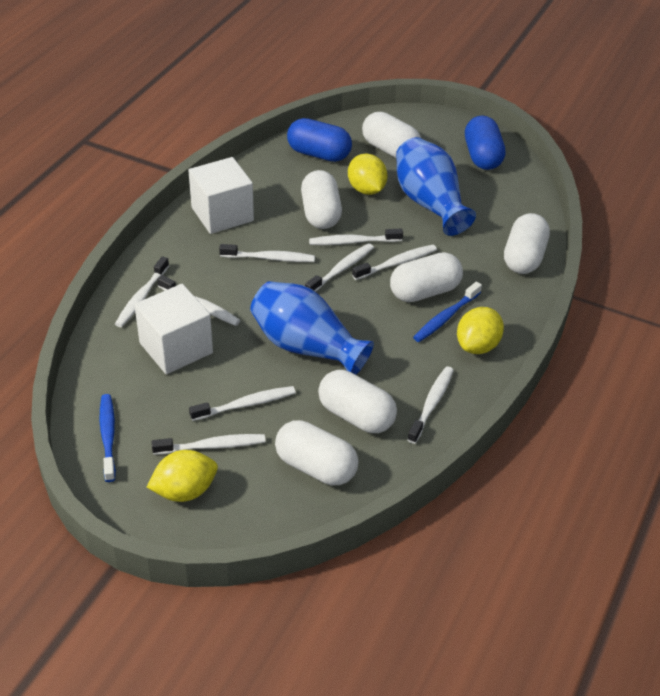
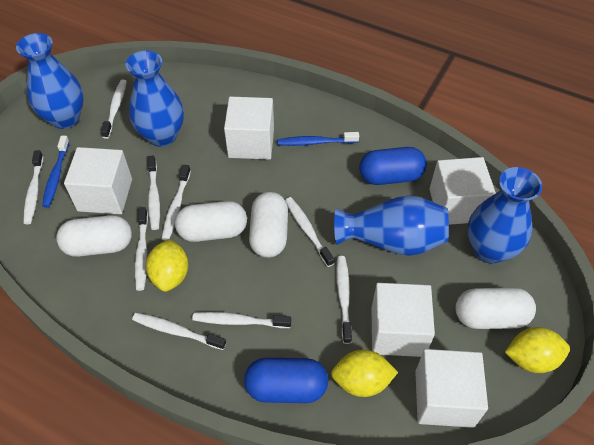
blue vase: 2 -> 4
white capsule: 6 -> 4
white cube: 2 -> 5

